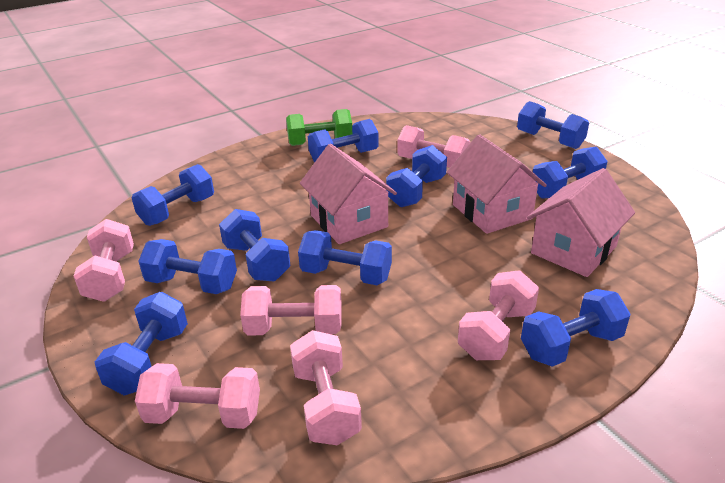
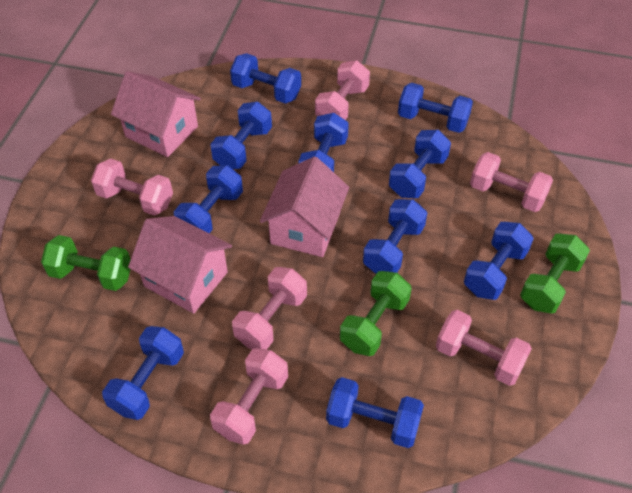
green dumbbell: 1 -> 3

